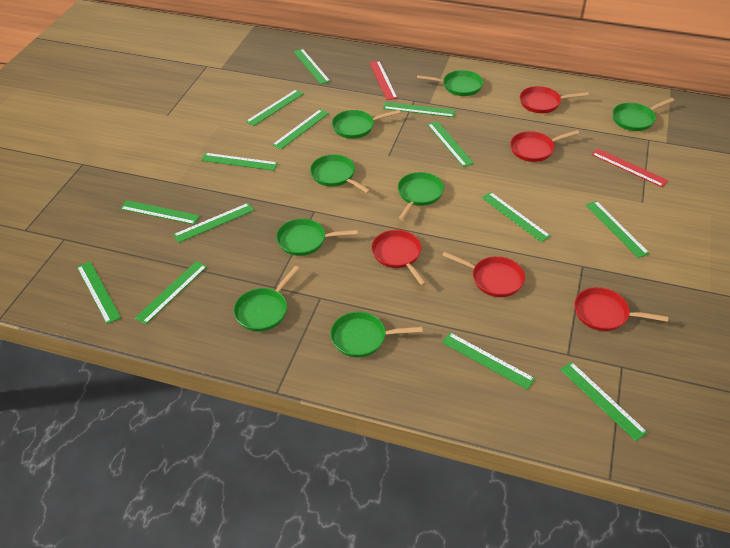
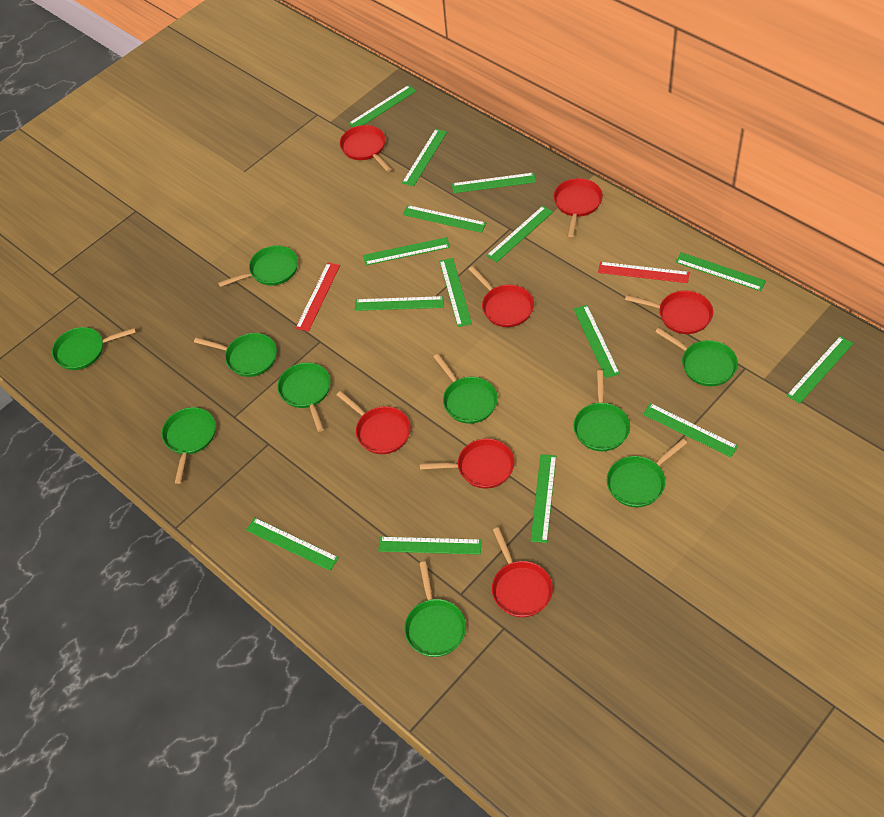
green pan: 8 -> 10
green ruler: 14 -> 15
red pan: 5 -> 7

